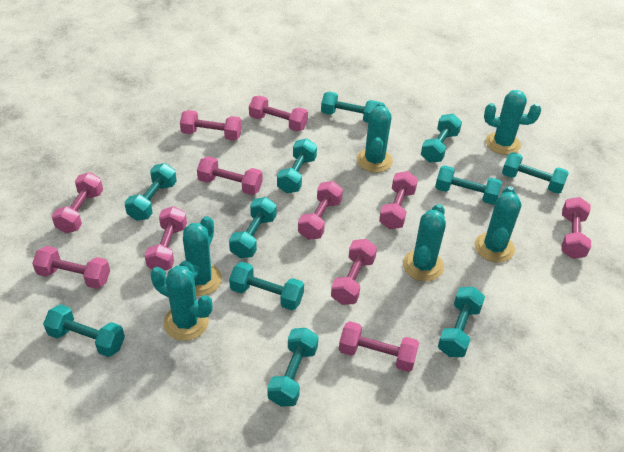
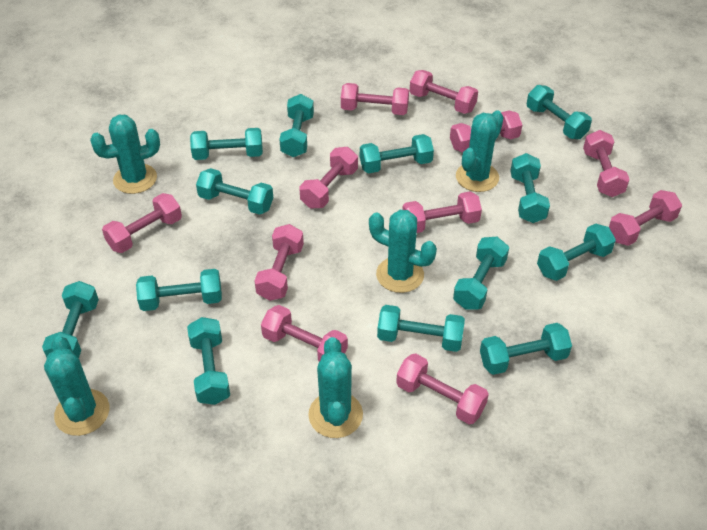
turquoise cactus: 6 -> 5
turquoise dumbbell: 11 -> 13

